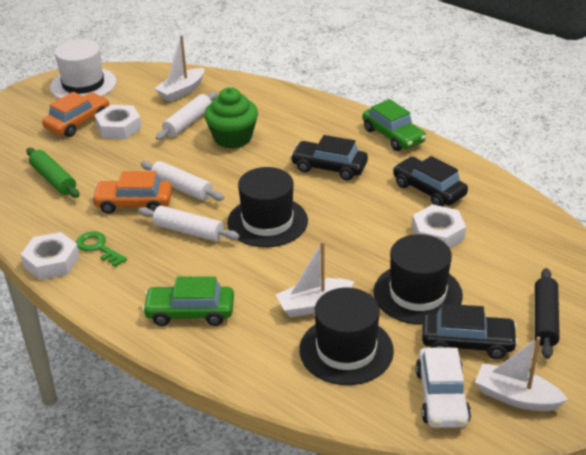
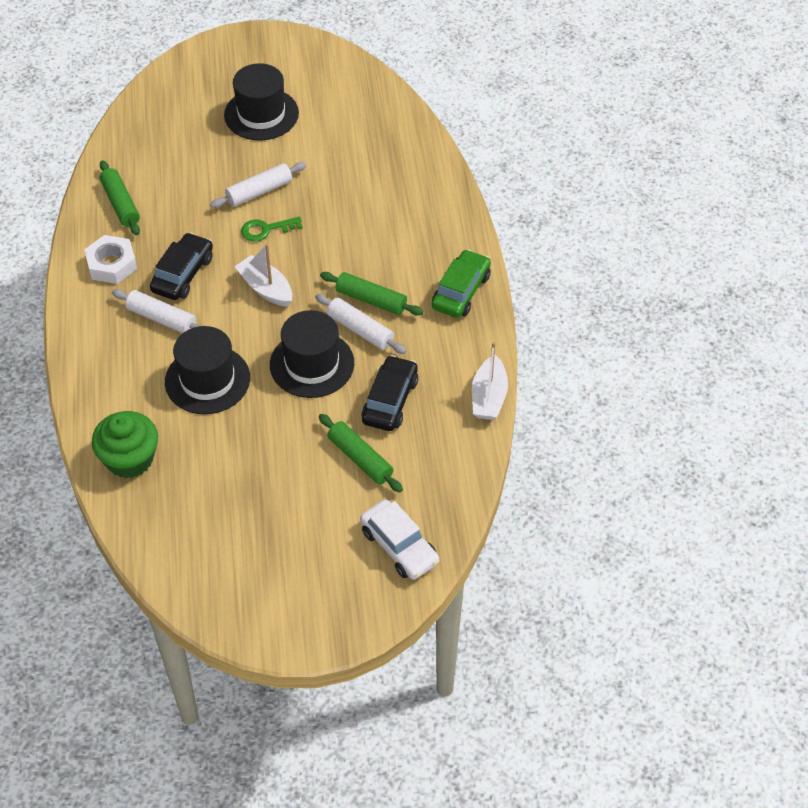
black car: 3 -> 2
black rolling pin: 1 -> 0
green car: 2 -> 1
green rolling pin: 1 -> 3
orange car: 2 -> 0
white boat: 3 -> 2
white hat: 1 -> 0
white nut: 3 -> 1

